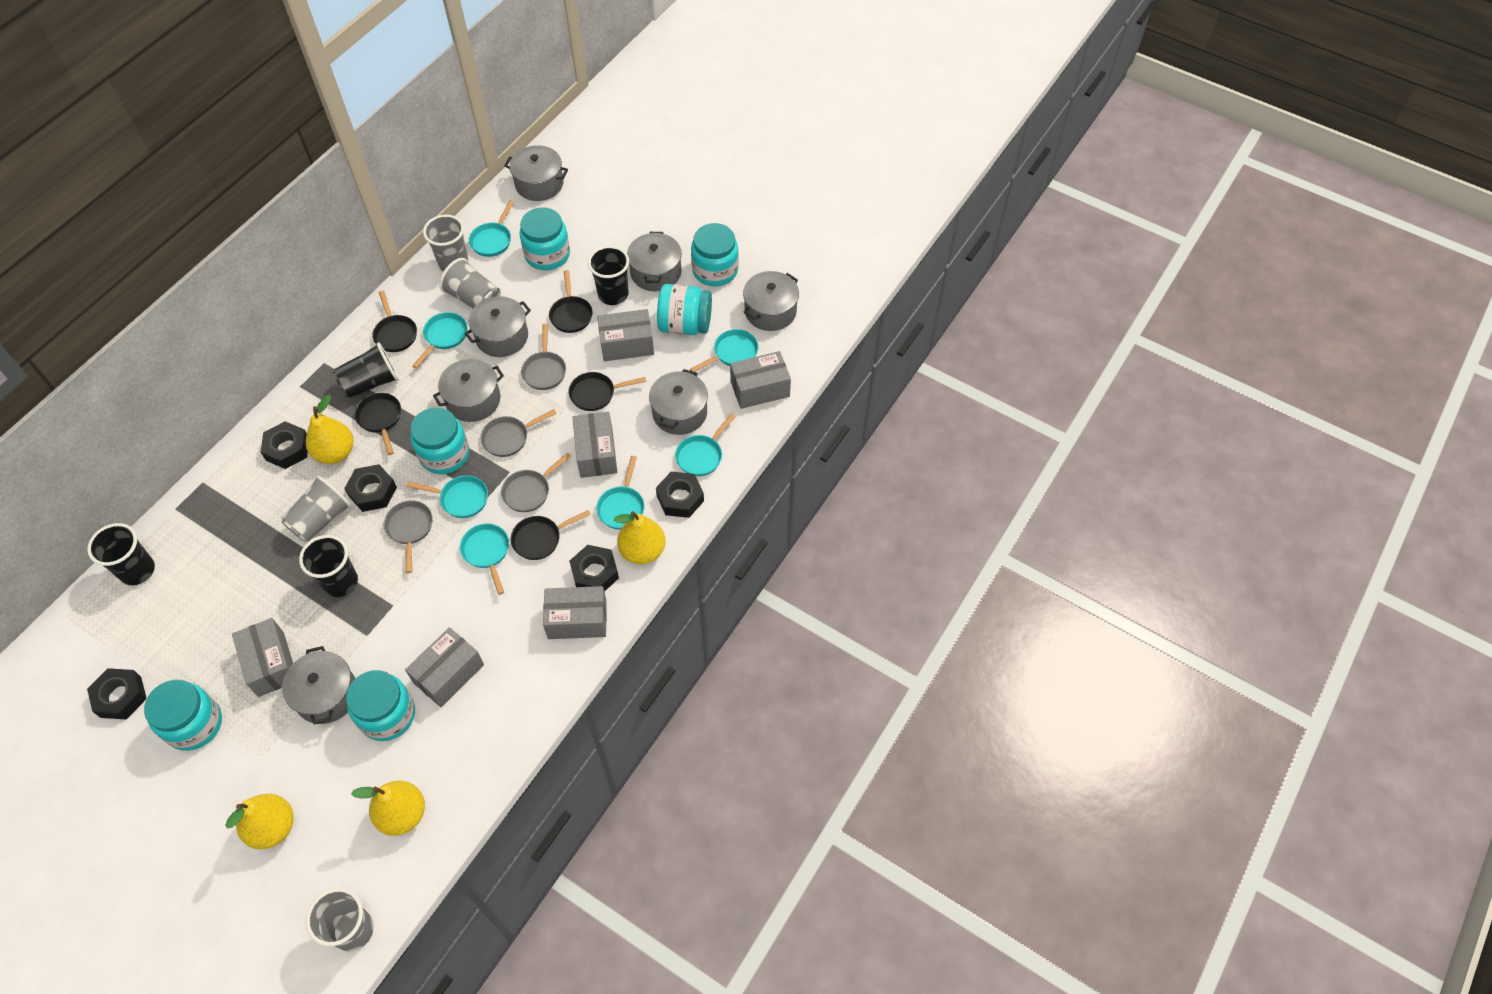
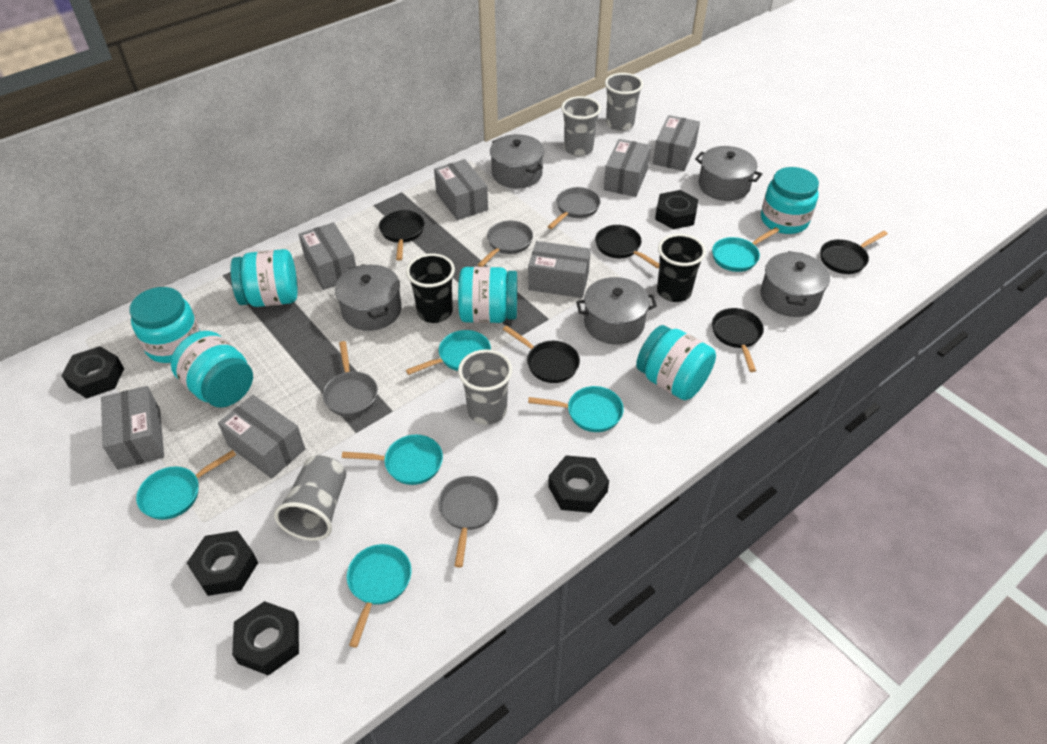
black cup: 4 -> 2
grey box: 6 -> 7
grey pot: 7 -> 5
turquoise pan: 7 -> 6
yellow pear: 4 -> 0

